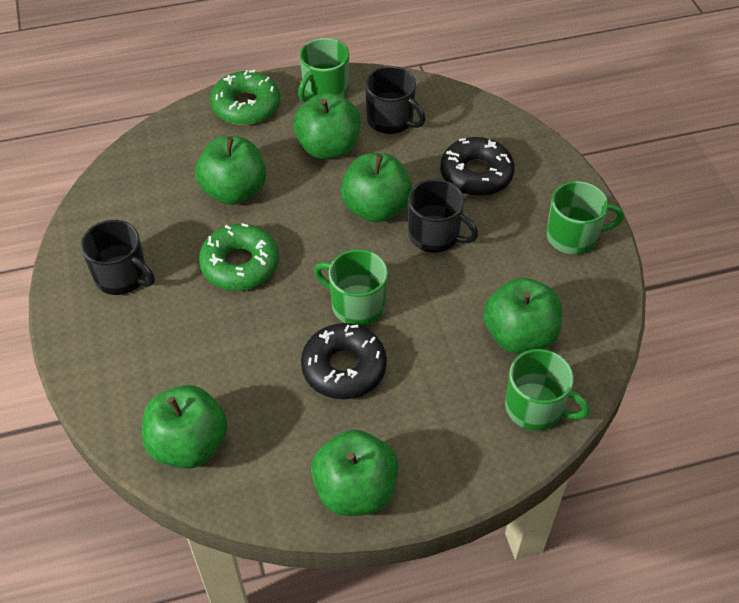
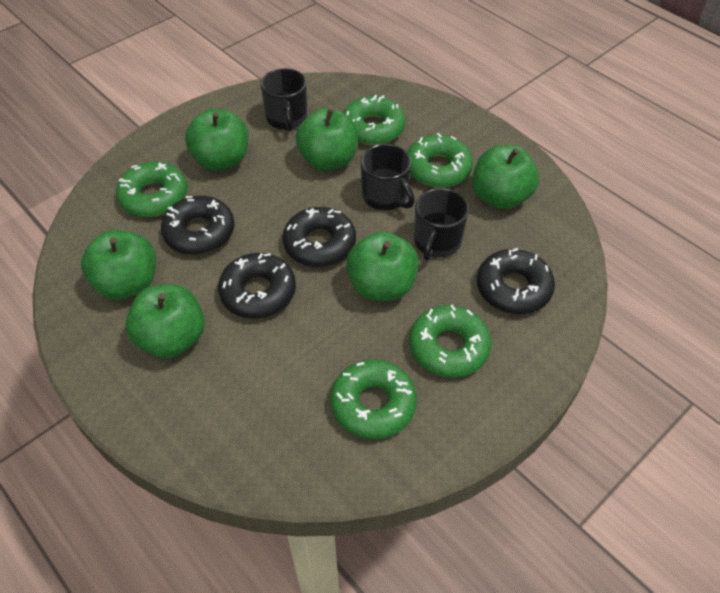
black donut: 2 -> 4
green donut: 2 -> 5
green mug: 4 -> 0

